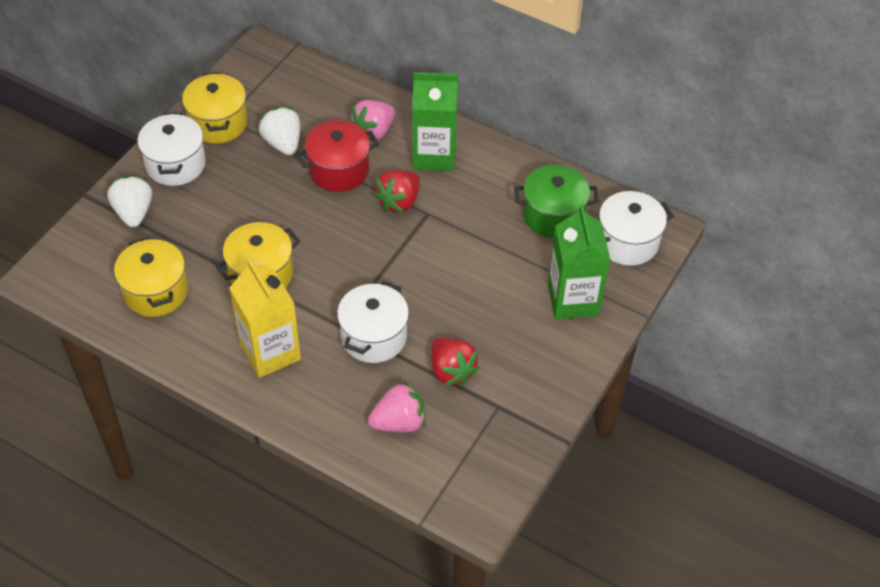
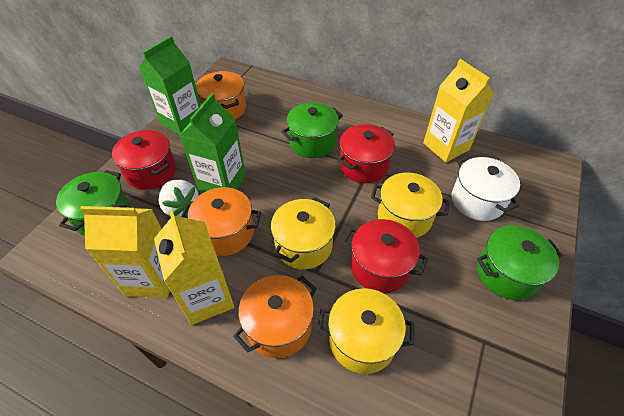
green pot: 1 -> 3
orange pot: 0 -> 3
pink strawberry: 2 -> 0
red pot: 1 -> 3
red strawberry: 2 -> 0
white pot: 3 -> 1
white strawberry: 2 -> 1
yellow carton: 1 -> 3

